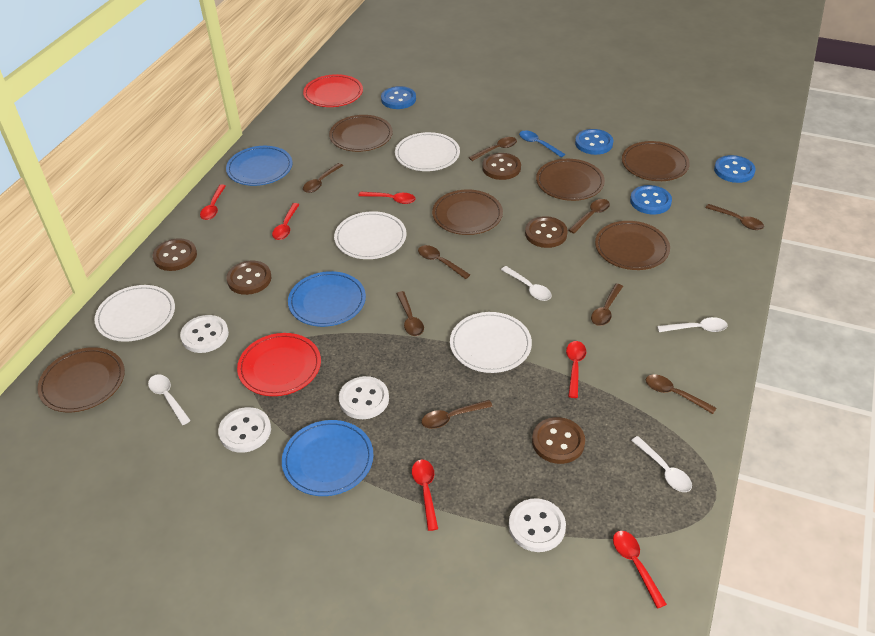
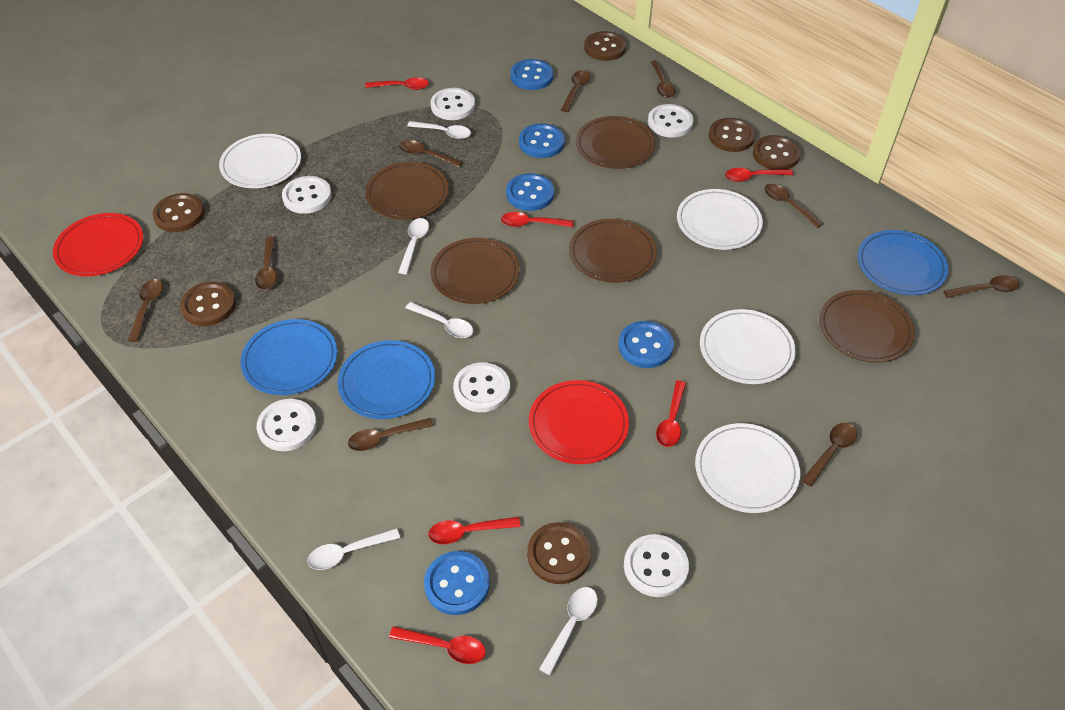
blue button: 4 -> 5
blue spoon: 1 -> 0
brown button: 5 -> 6
brown plate: 6 -> 5
white button: 4 -> 6
white spoon: 4 -> 5

